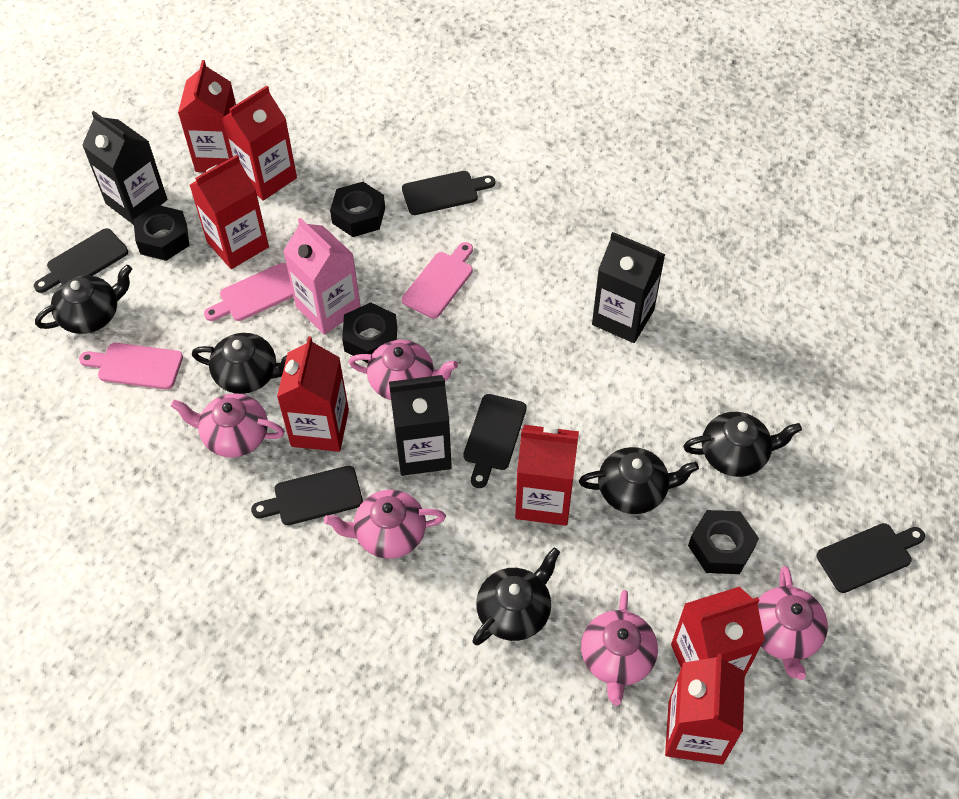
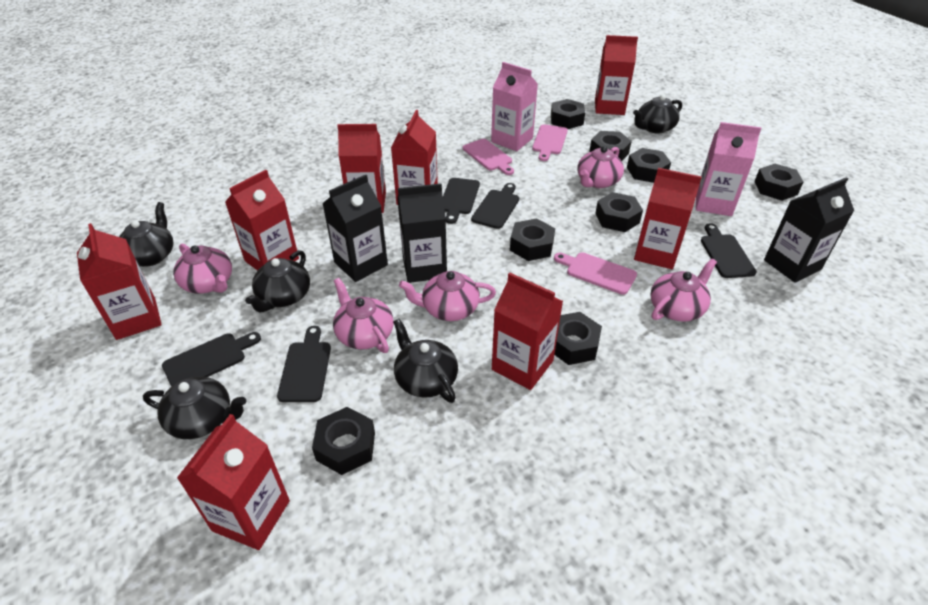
black nut: 4 -> 8
pink carton: 1 -> 2
red carton: 7 -> 8

